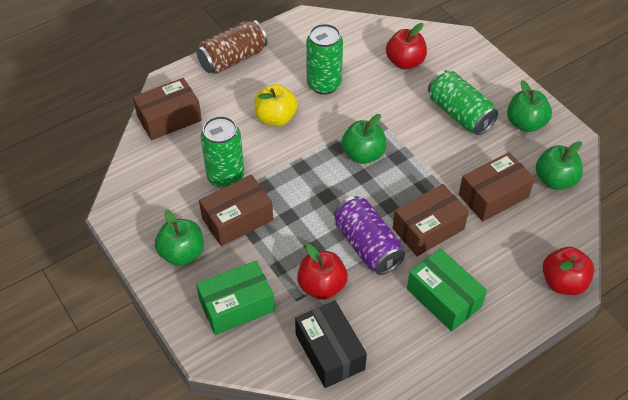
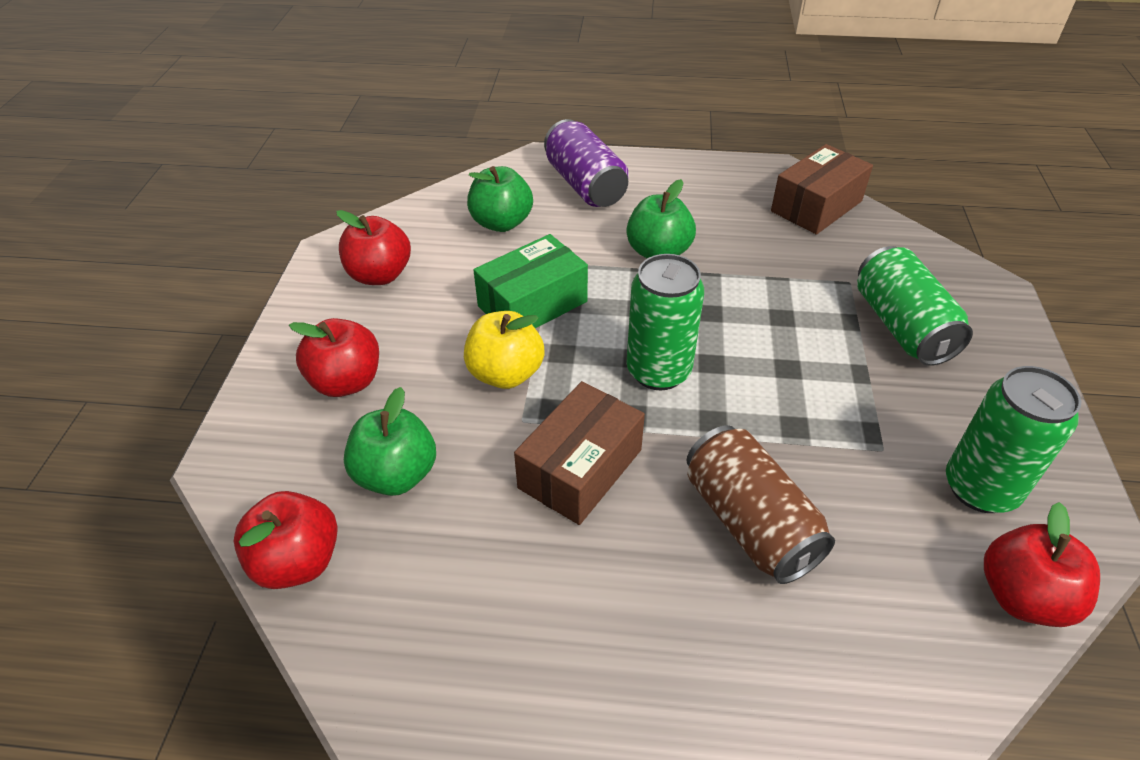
black box: 1 -> 0
brown box: 4 -> 2
green apple: 4 -> 3
green box: 2 -> 1
red apple: 3 -> 4

